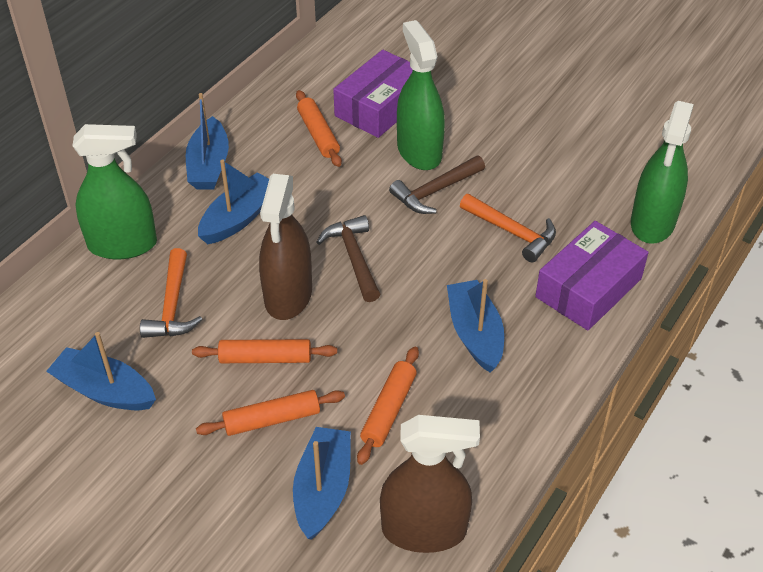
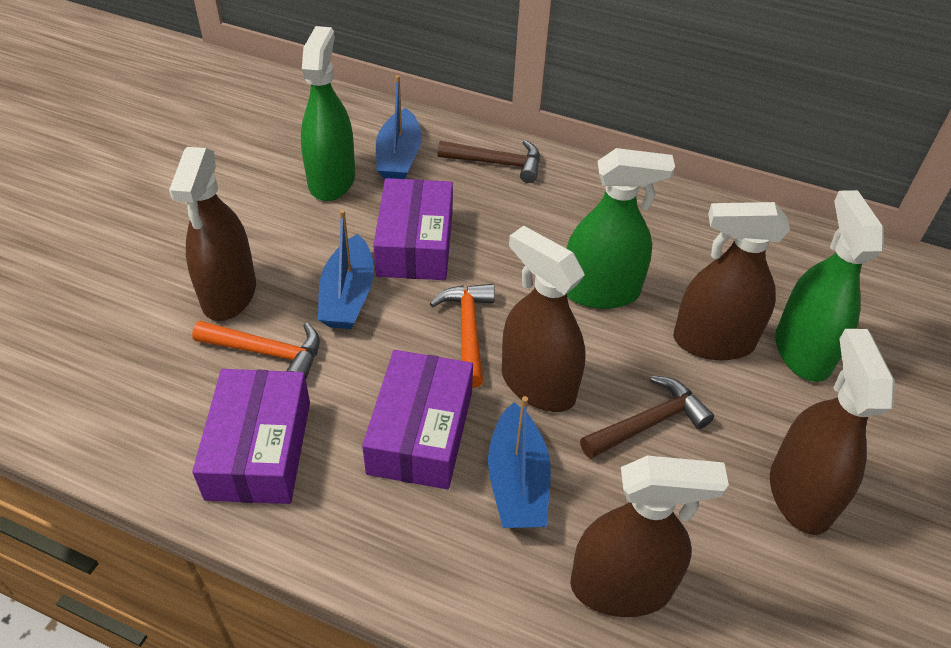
blue boat: 5 -> 3
brown spray bottle: 2 -> 5
orange rolling pin: 4 -> 0
purple box: 2 -> 3

